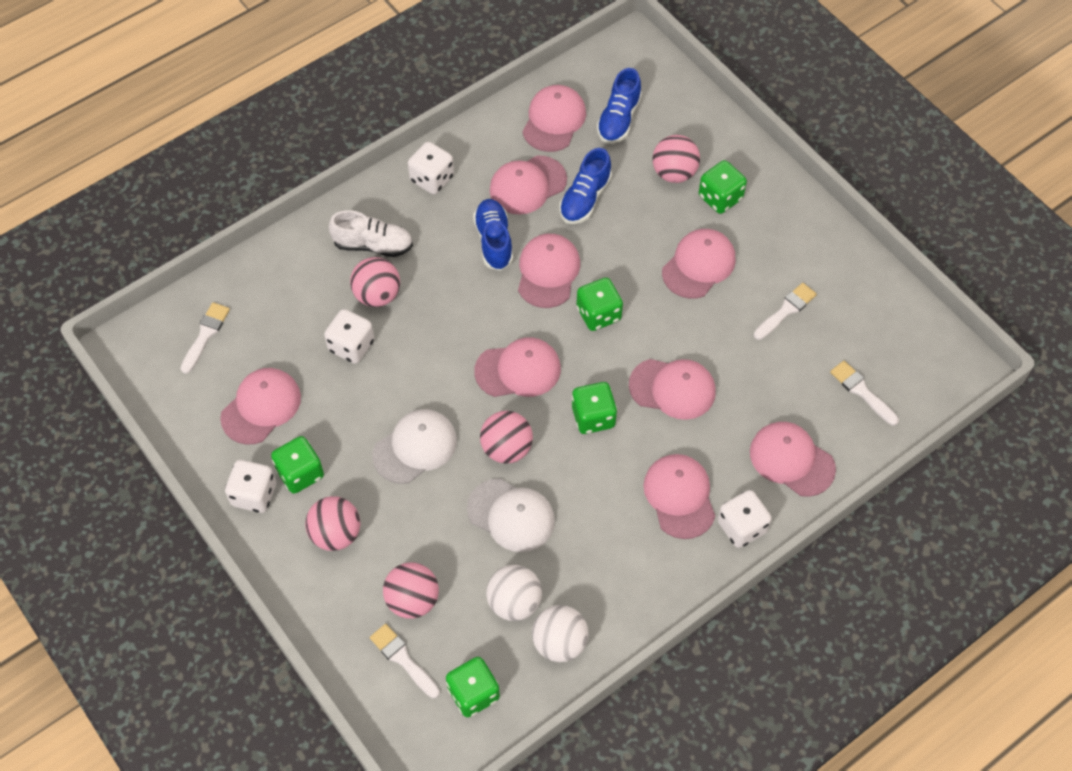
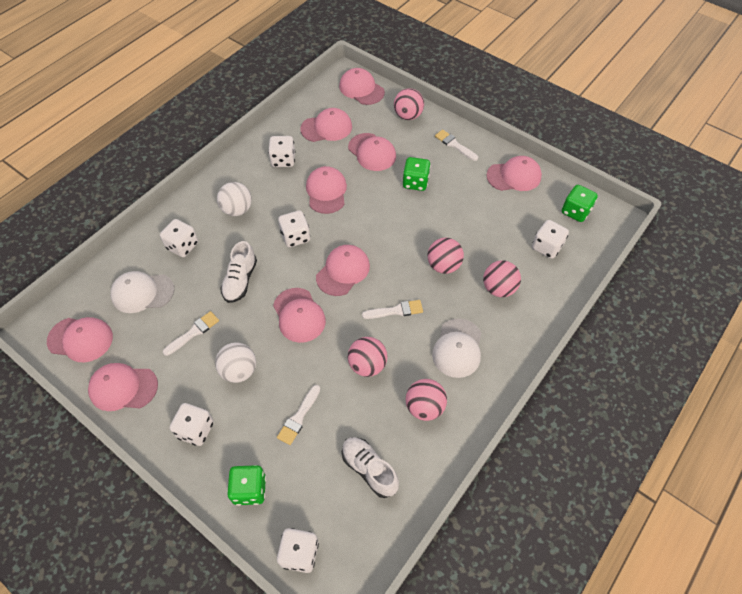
blue shoe: 3 -> 0
green dice: 5 -> 3
white dice: 4 -> 6
white shoe: 1 -> 2

